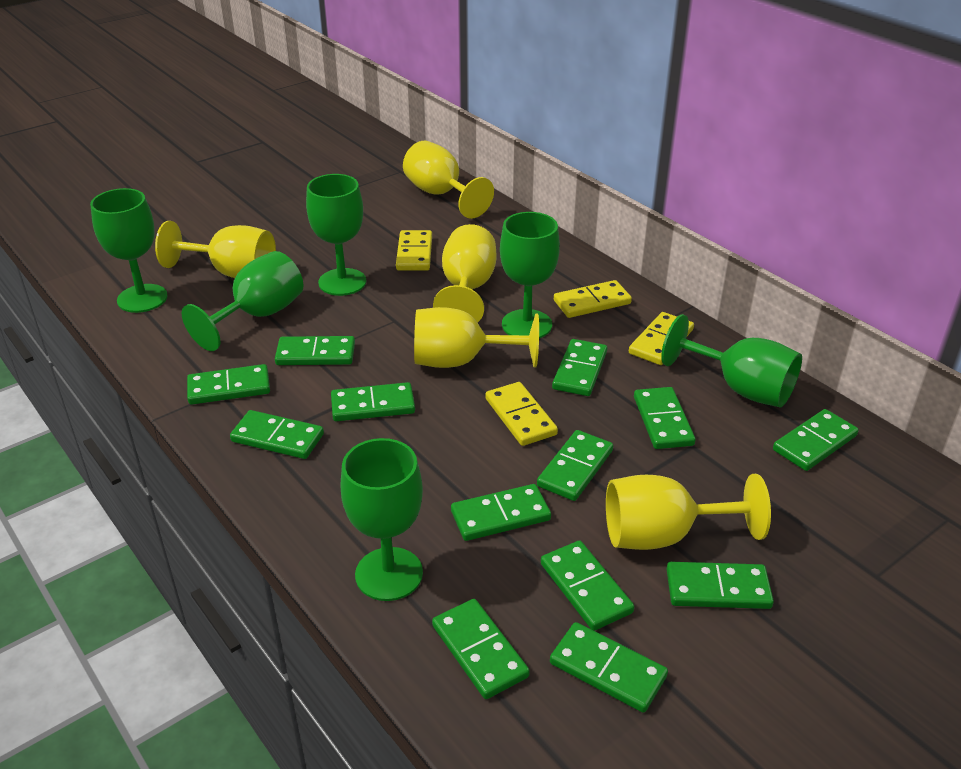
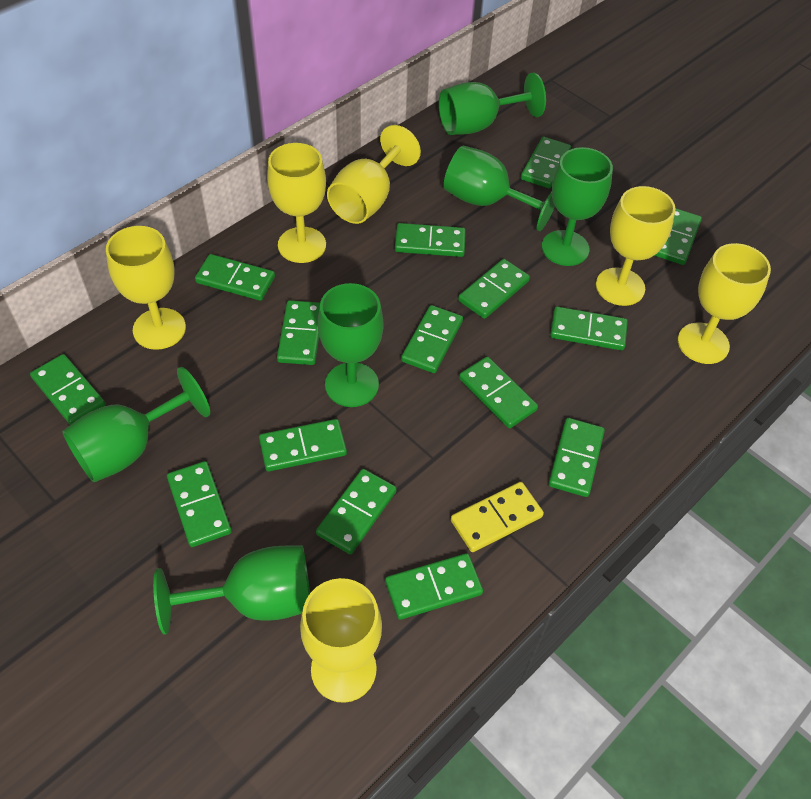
green domino: 13 -> 15
yellow domino: 4 -> 1
yellow goblet: 5 -> 6

